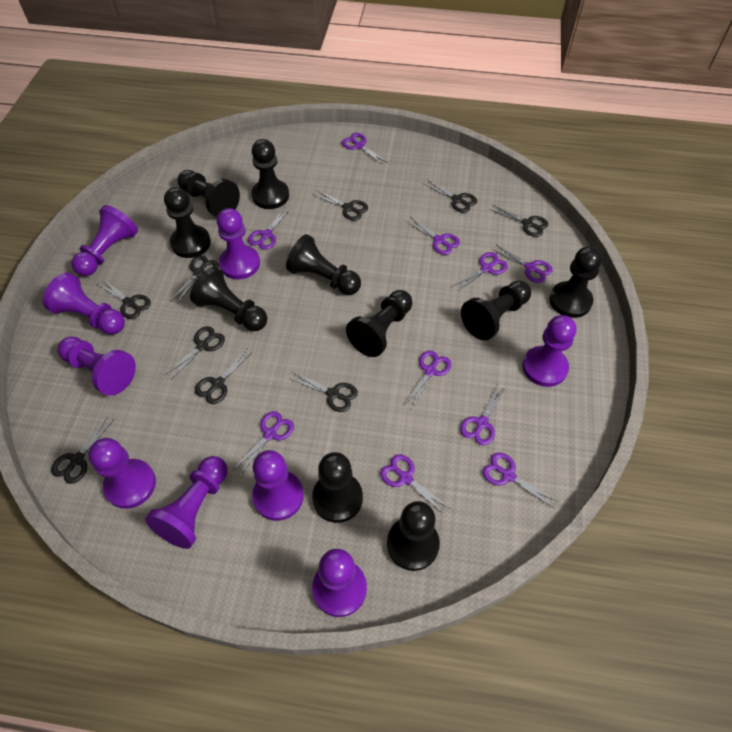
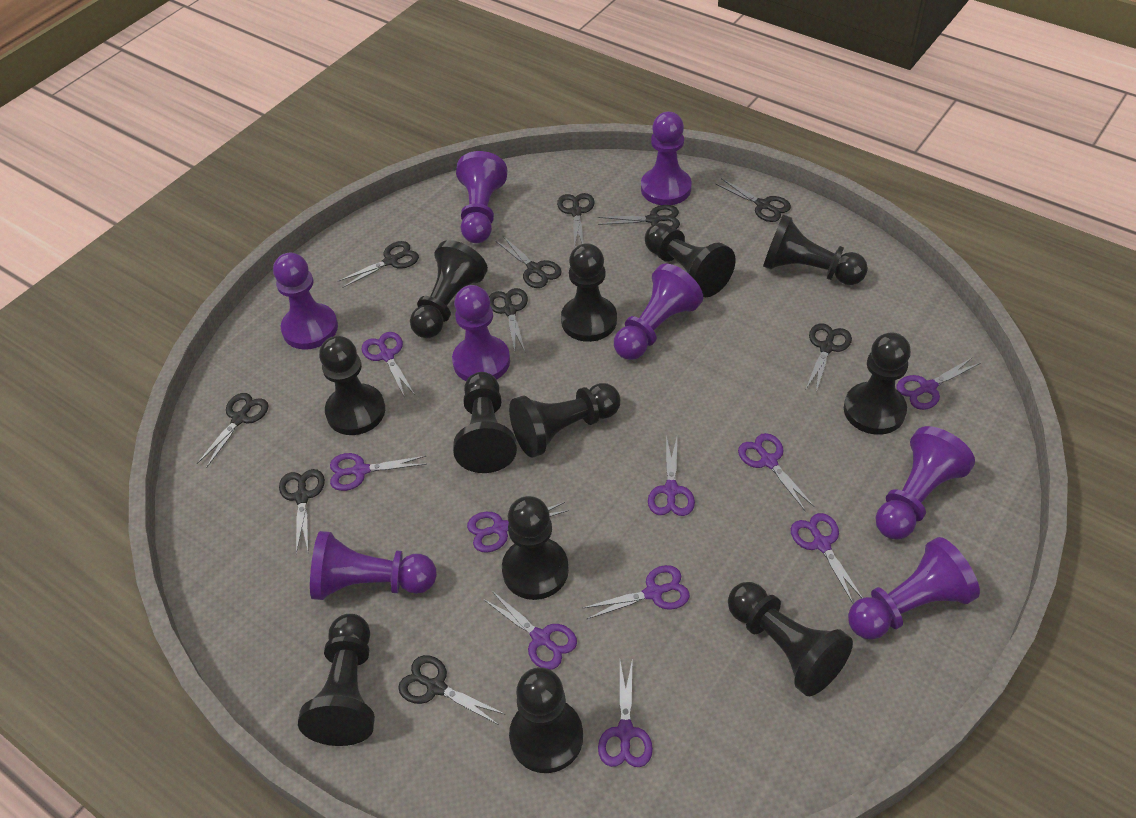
black pawn: 10 -> 12
black scissors: 9 -> 10
purple pawn: 9 -> 8

